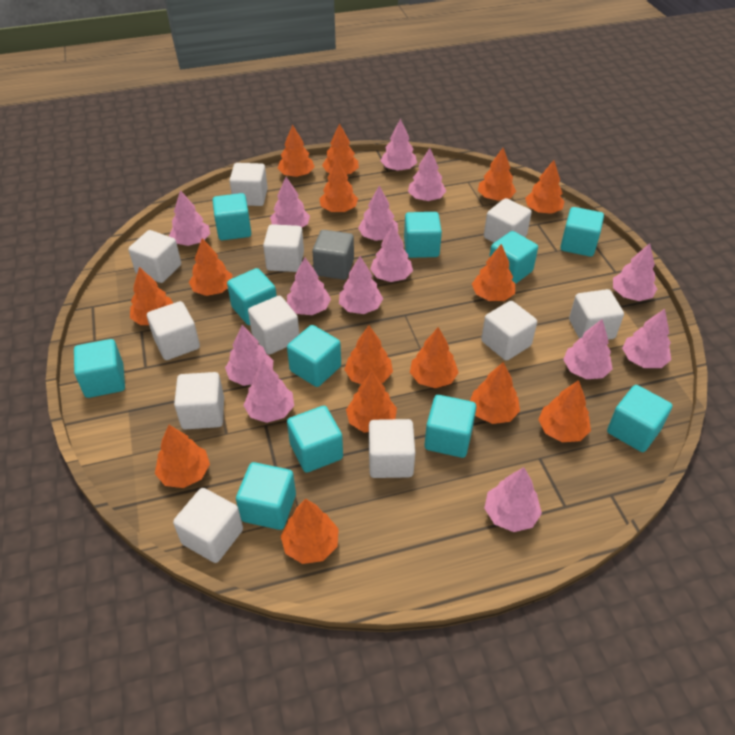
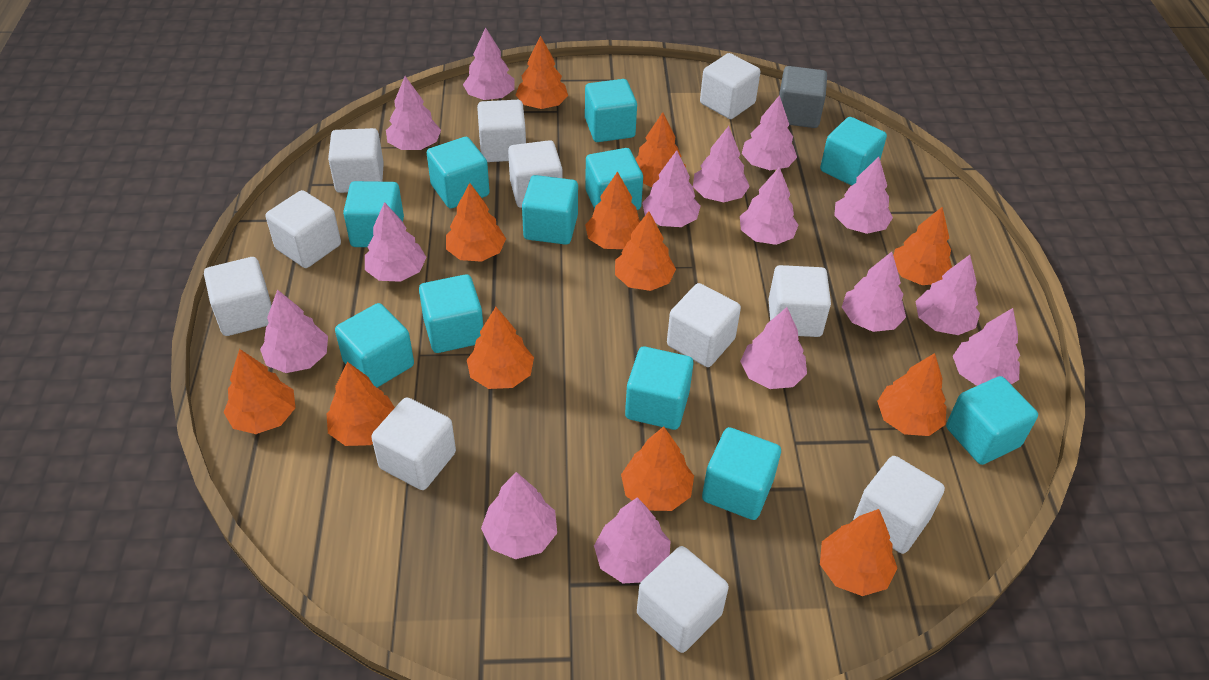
orange tree: 15 -> 12
pink tree: 14 -> 15

